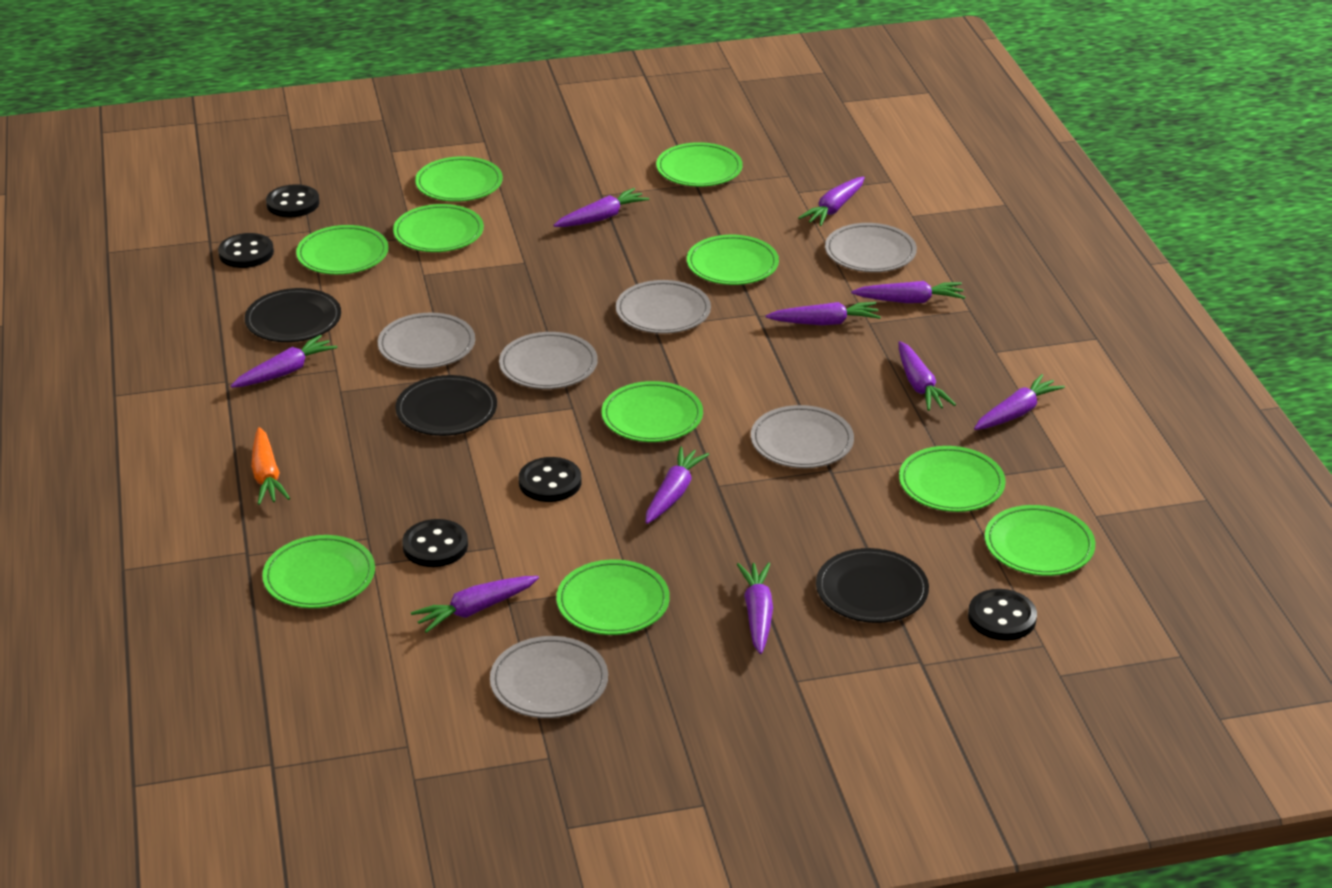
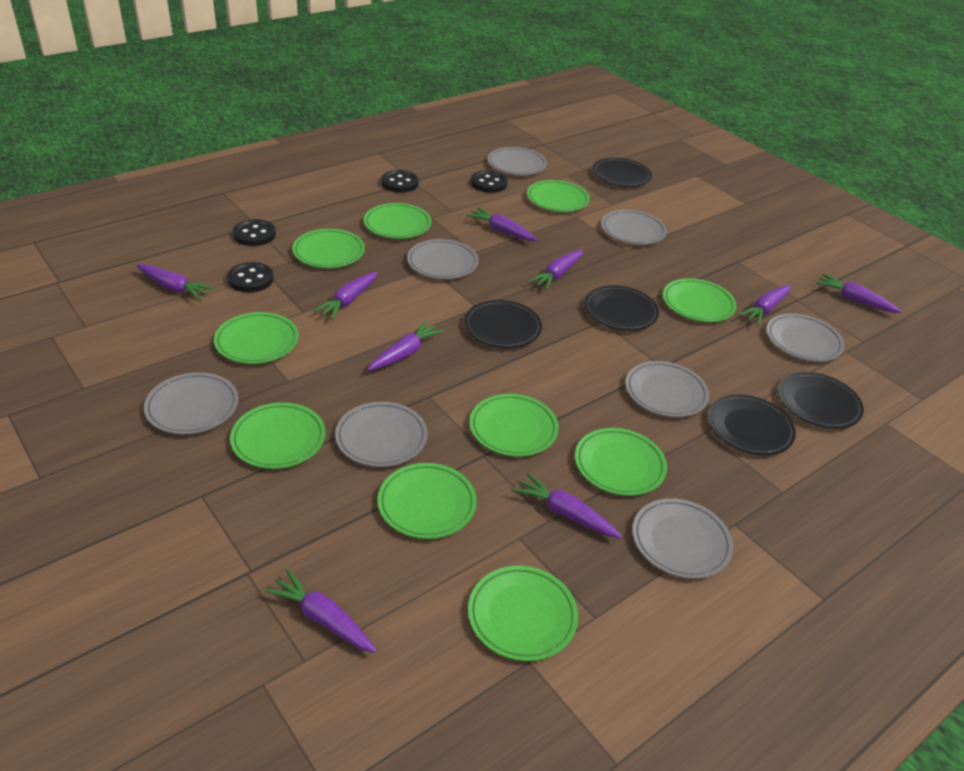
black button: 5 -> 4
black plate: 3 -> 5
grey plate: 6 -> 8
orange carrot: 1 -> 0
purple carrot: 10 -> 9

